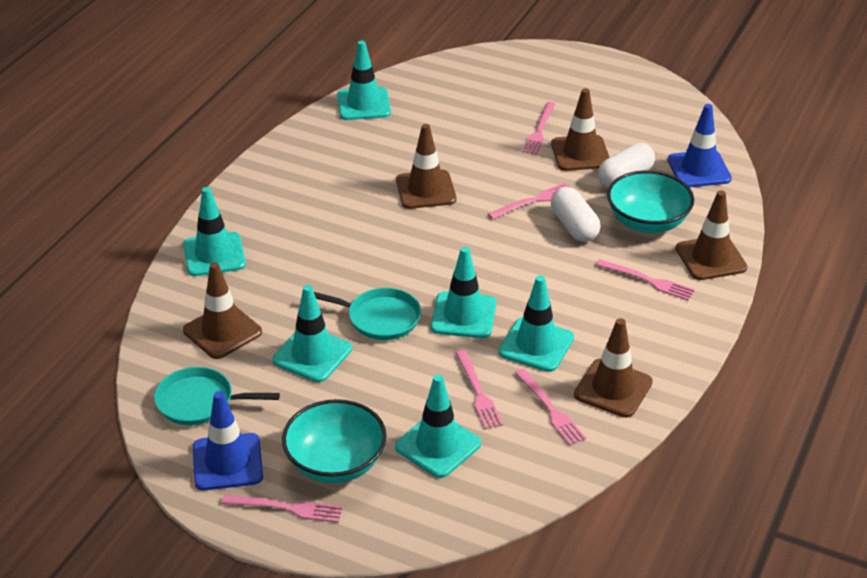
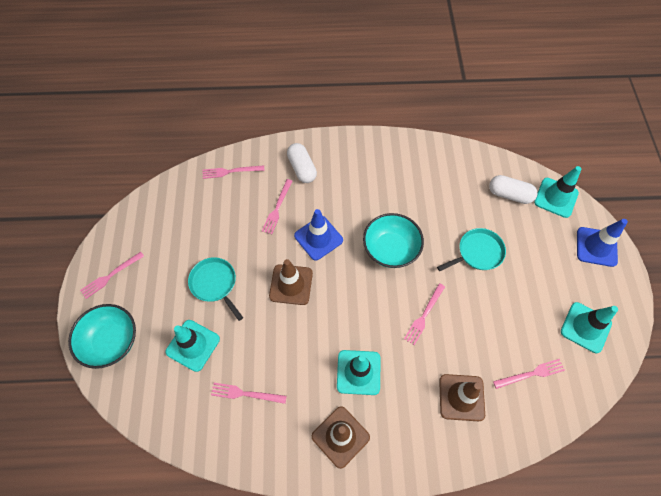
brown traffic cone: 5 -> 3
turquoise traffic cone: 6 -> 4

